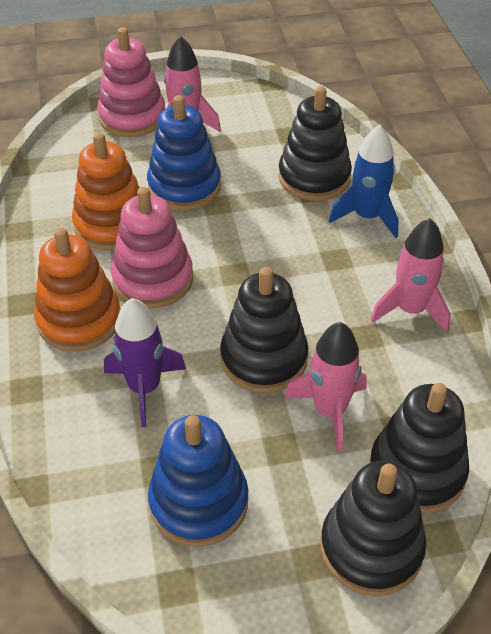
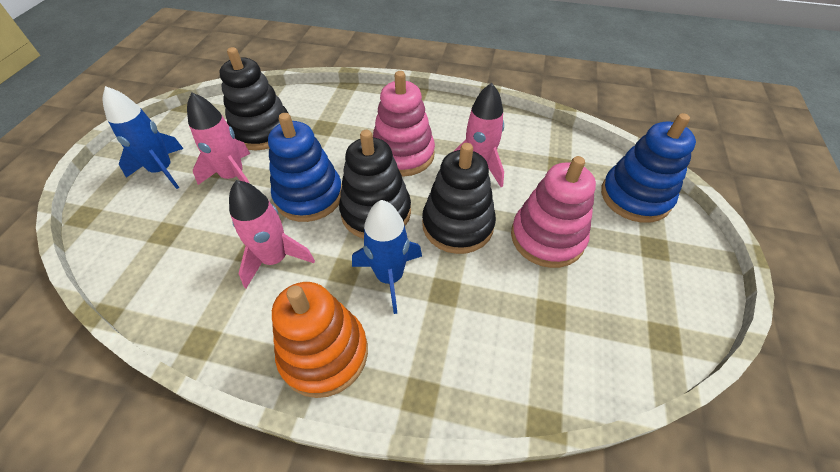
black stacking toy: 4 -> 3
blue rocket: 1 -> 2
orange stacking toy: 2 -> 1
purple rocket: 1 -> 0

